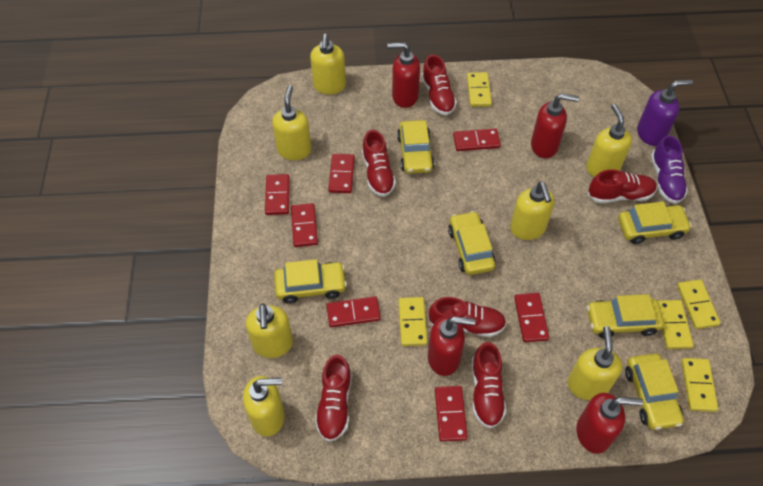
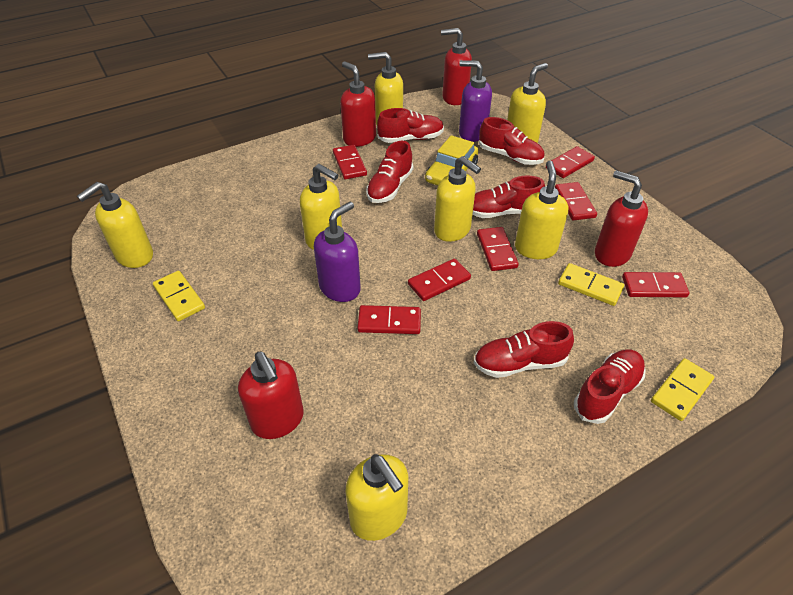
purple shoe: 1 -> 0
purple soap dispenser: 1 -> 2
yellow car: 6 -> 1
yellow domino: 5 -> 3

